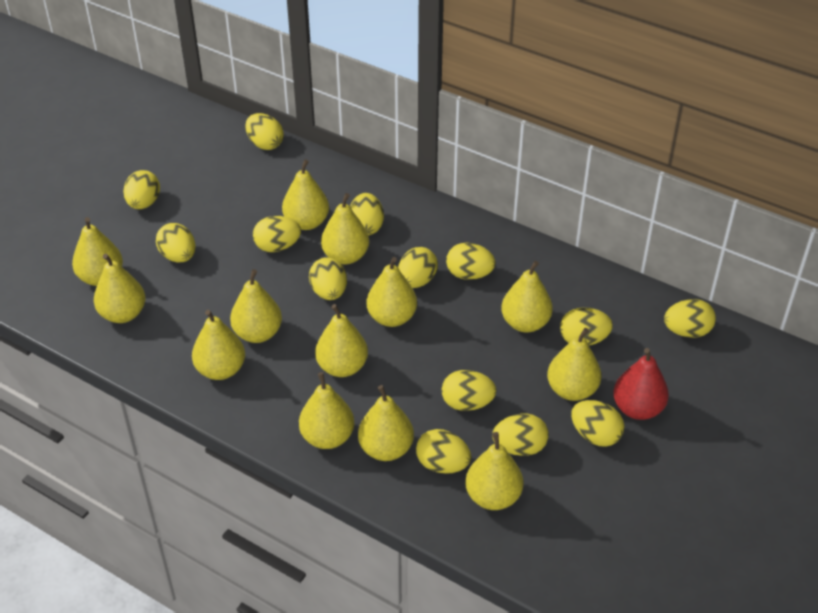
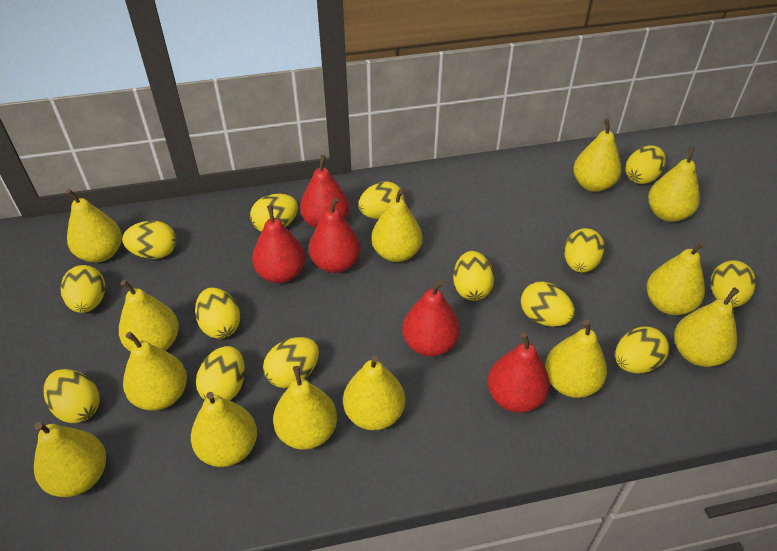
red pear: 1 -> 5

